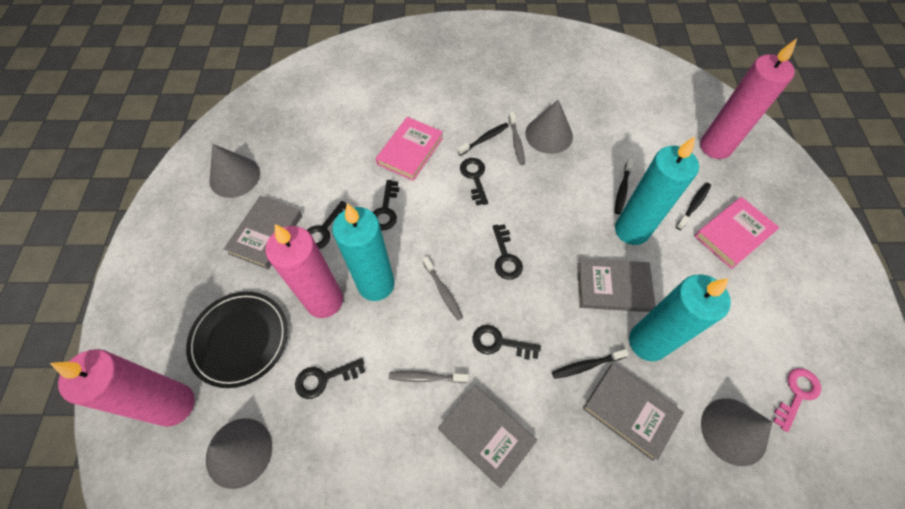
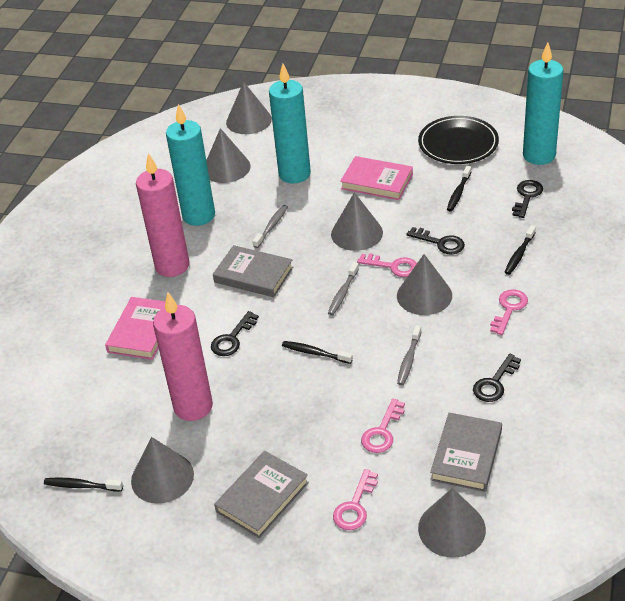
black key: 6 -> 4
grey book: 4 -> 3
grey cone: 4 -> 6
pink candle: 3 -> 2
pink key: 1 -> 4

